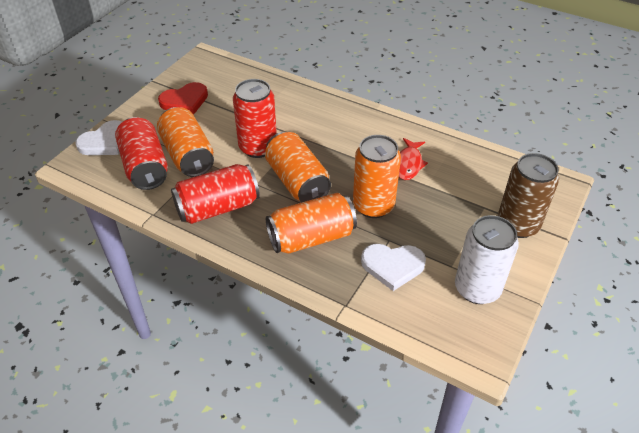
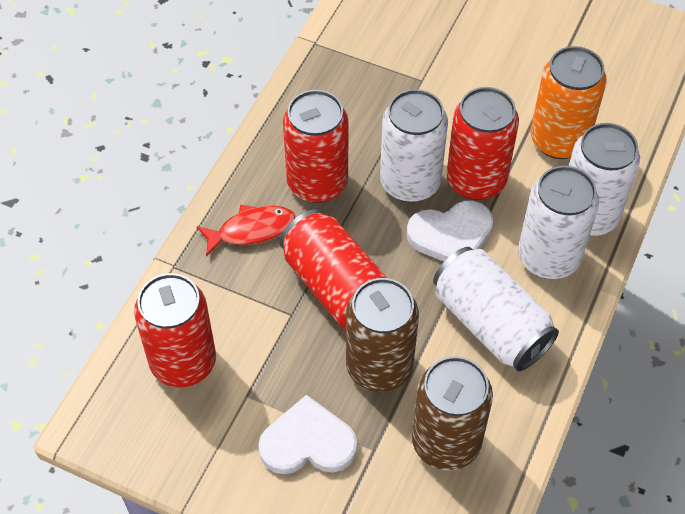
brown can: 1 -> 2
orange can: 4 -> 1
red can: 3 -> 4
red heart: 1 -> 0
white can: 1 -> 4

